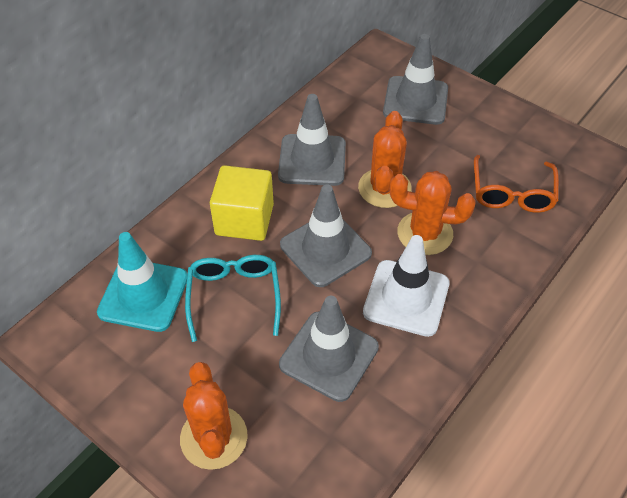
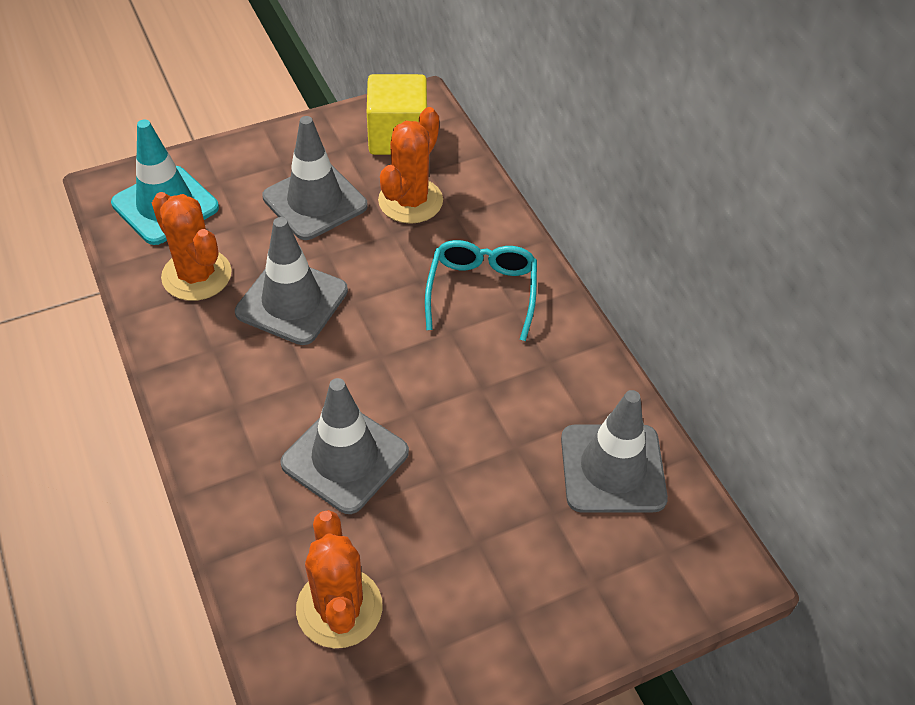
orange glasses: 1 -> 0
white traffic cone: 1 -> 0

